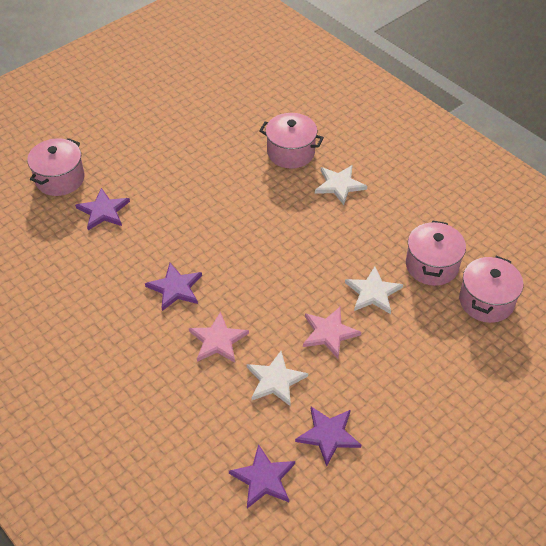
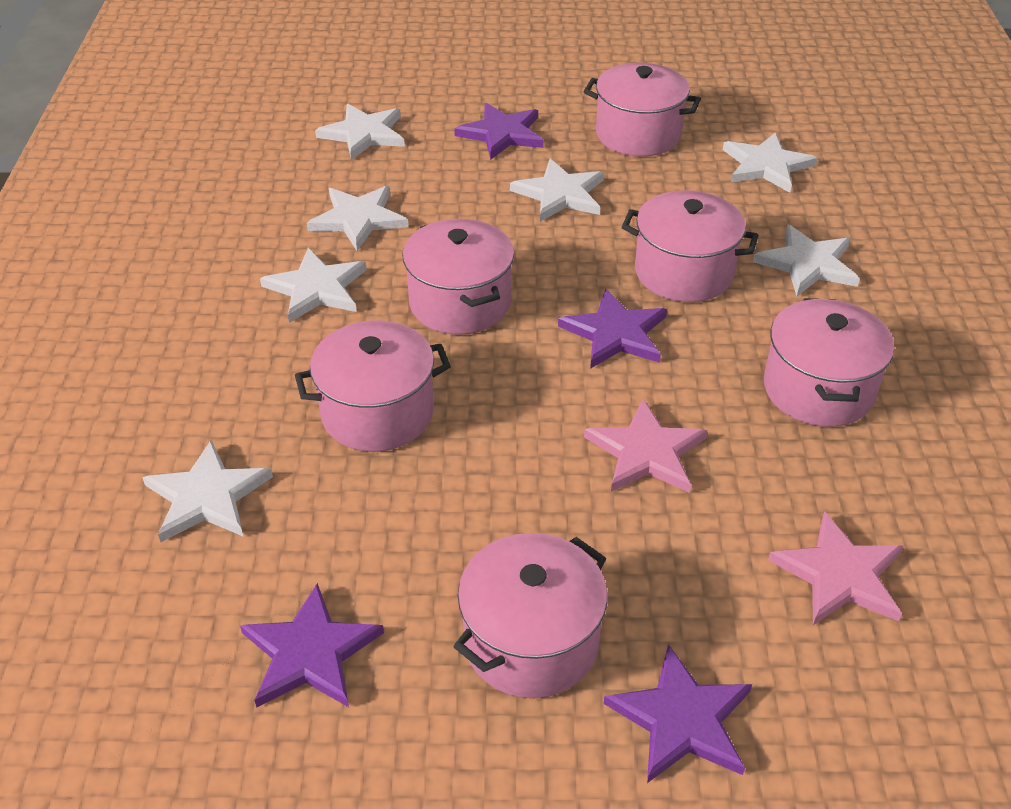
pink pot: 4 -> 6
white star: 3 -> 7

